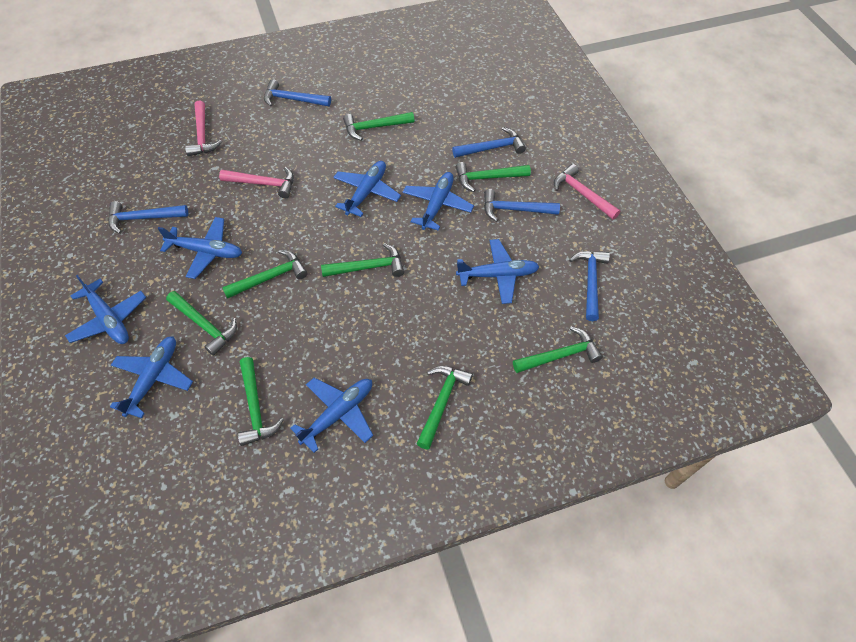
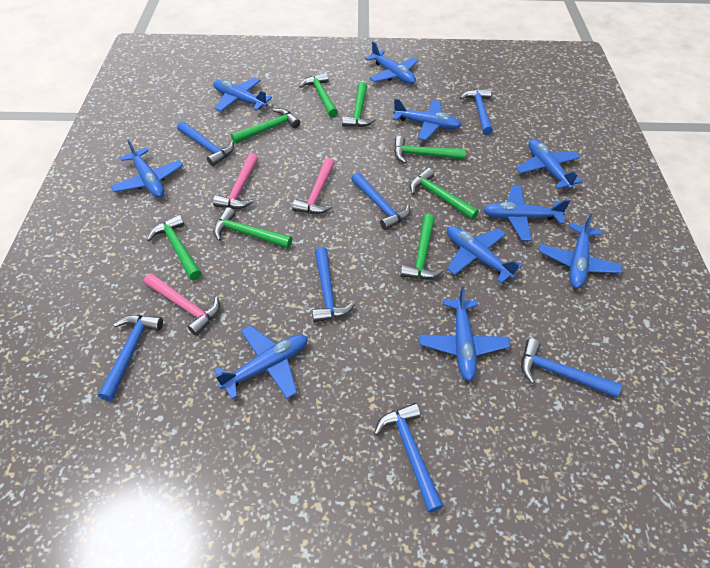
blue hammer: 5 -> 7
blue plane: 7 -> 10

